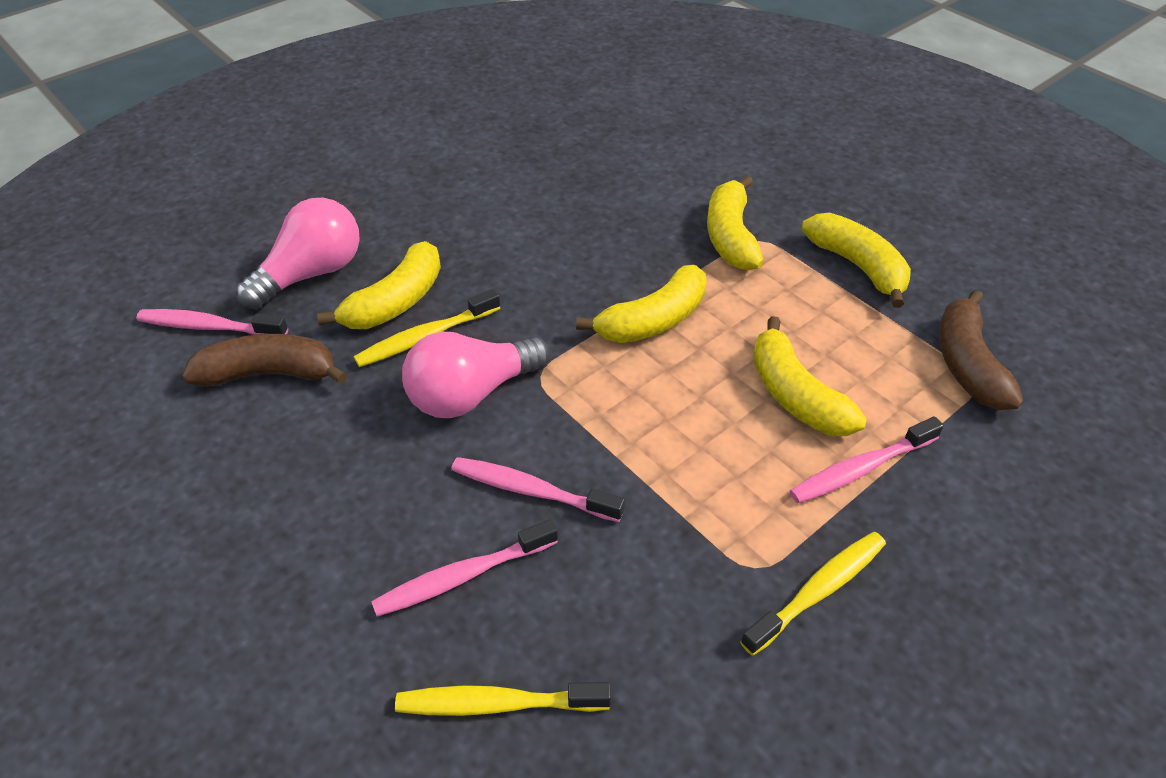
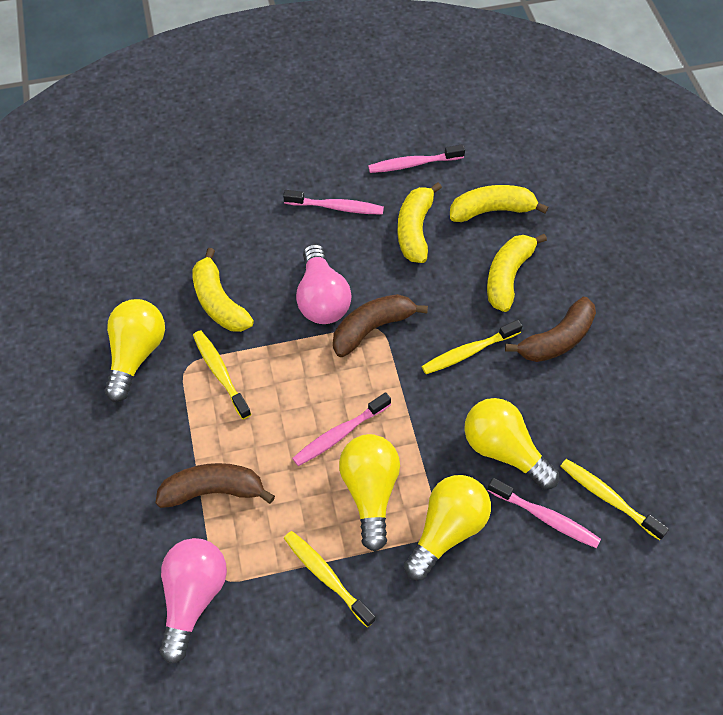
brown banana: 2 -> 3
yellow banana: 5 -> 4
yellow light bulb: 0 -> 4
yellow toothbrush: 3 -> 4

